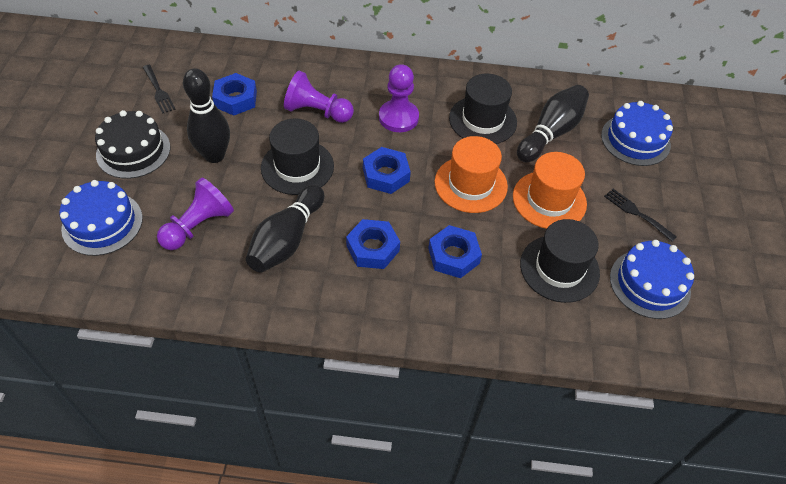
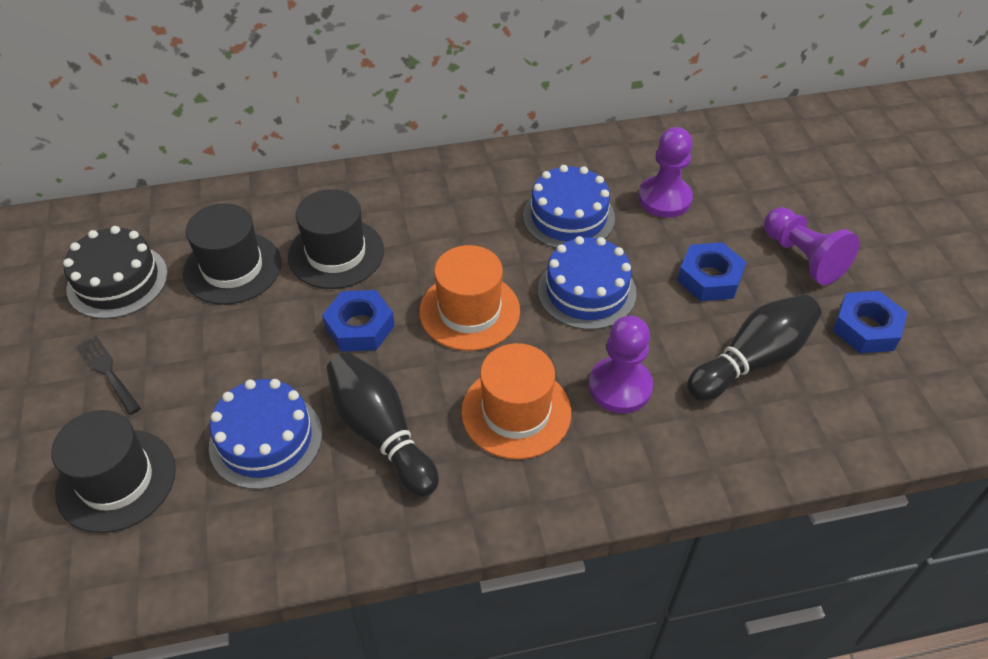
black bowling pin: 3 -> 2
black fork: 2 -> 1
blue nut: 4 -> 3

